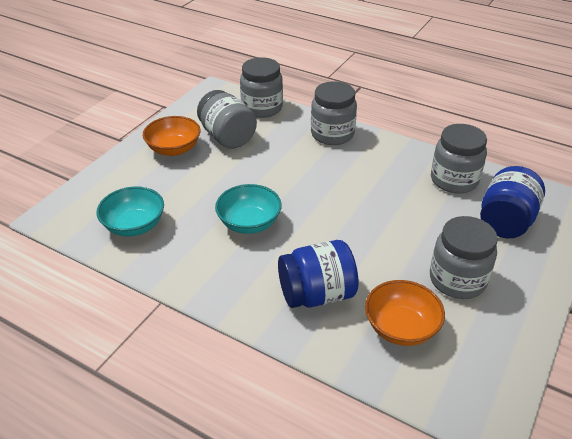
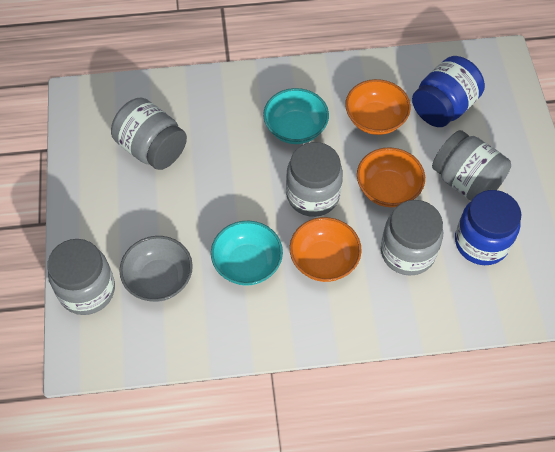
grey bowl: 0 -> 1
orange bowl: 2 -> 3

